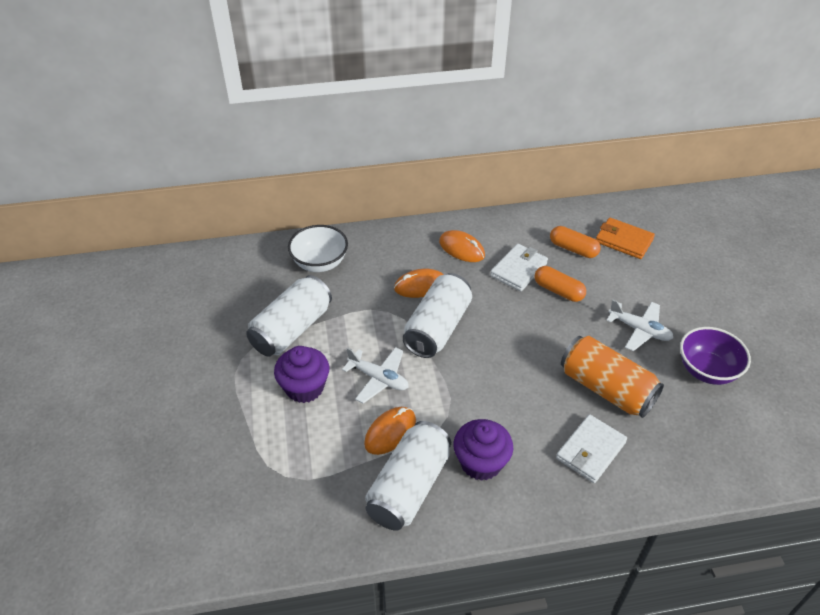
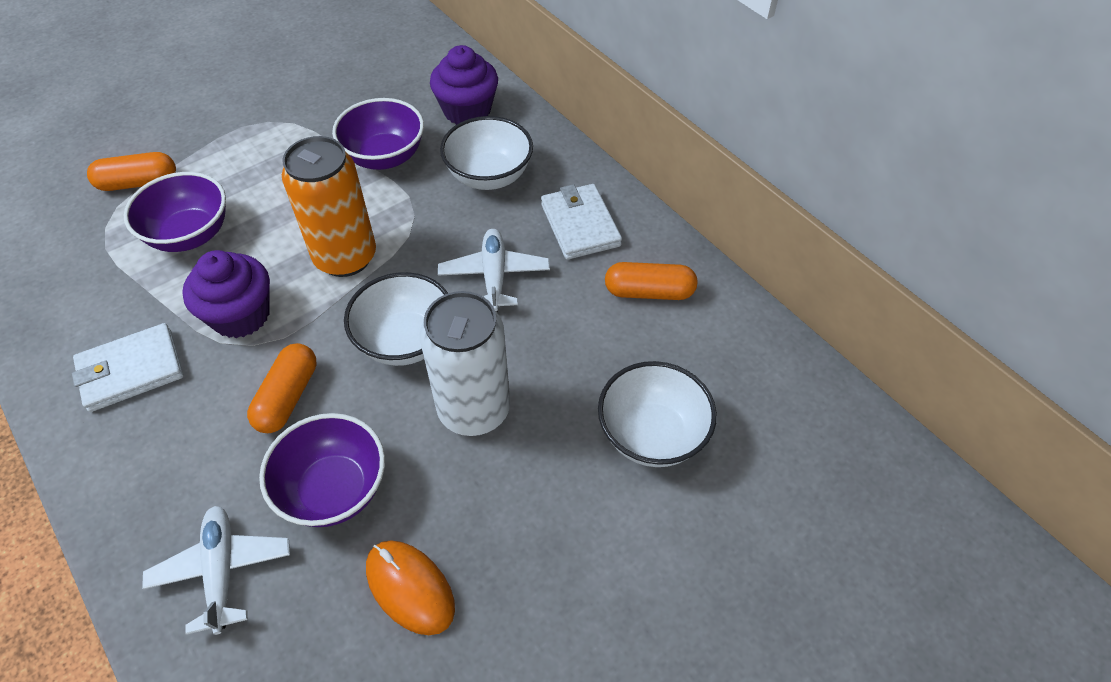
orange capsule: 2 -> 3
orange mouse: 3 -> 1
orange wallet: 1 -> 0
purple bowl: 1 -> 3
white bowl: 1 -> 3
white can: 3 -> 1

